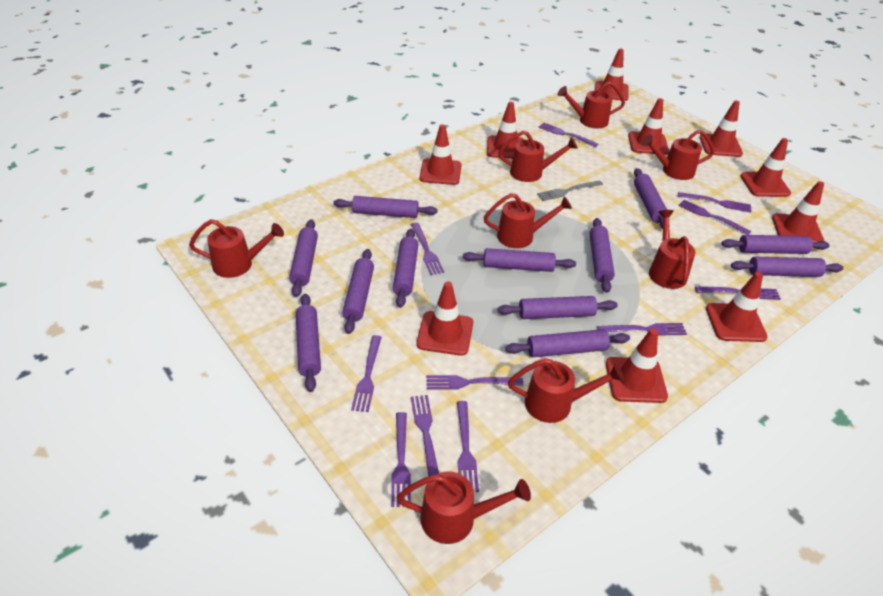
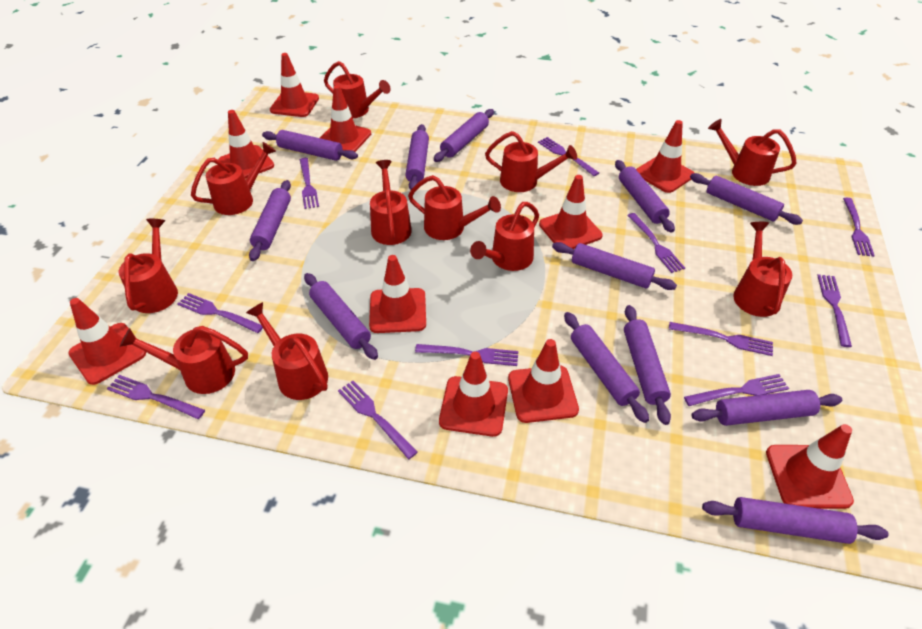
grey fork: 1 -> 0
red watering can: 8 -> 11

